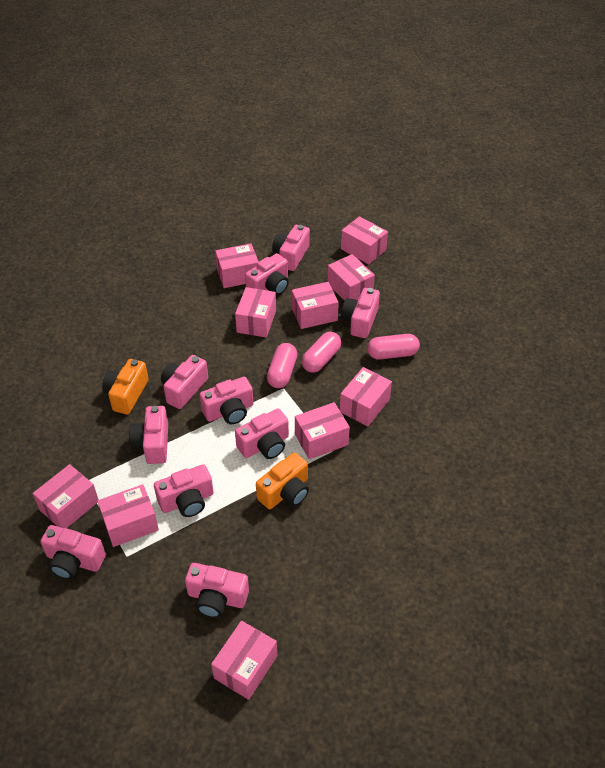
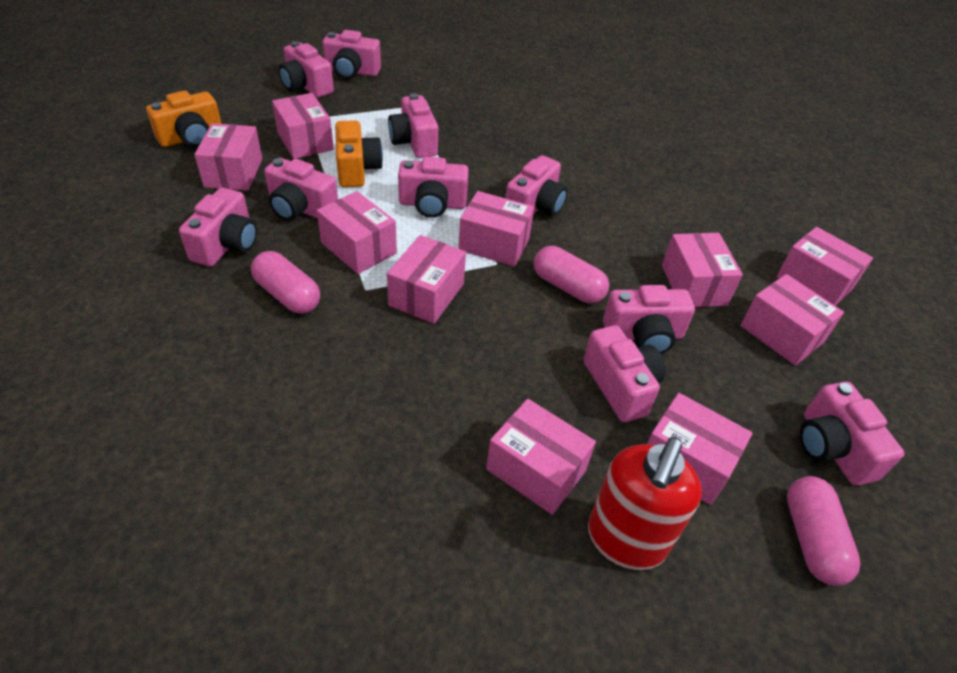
red soap dispenser: 0 -> 1

